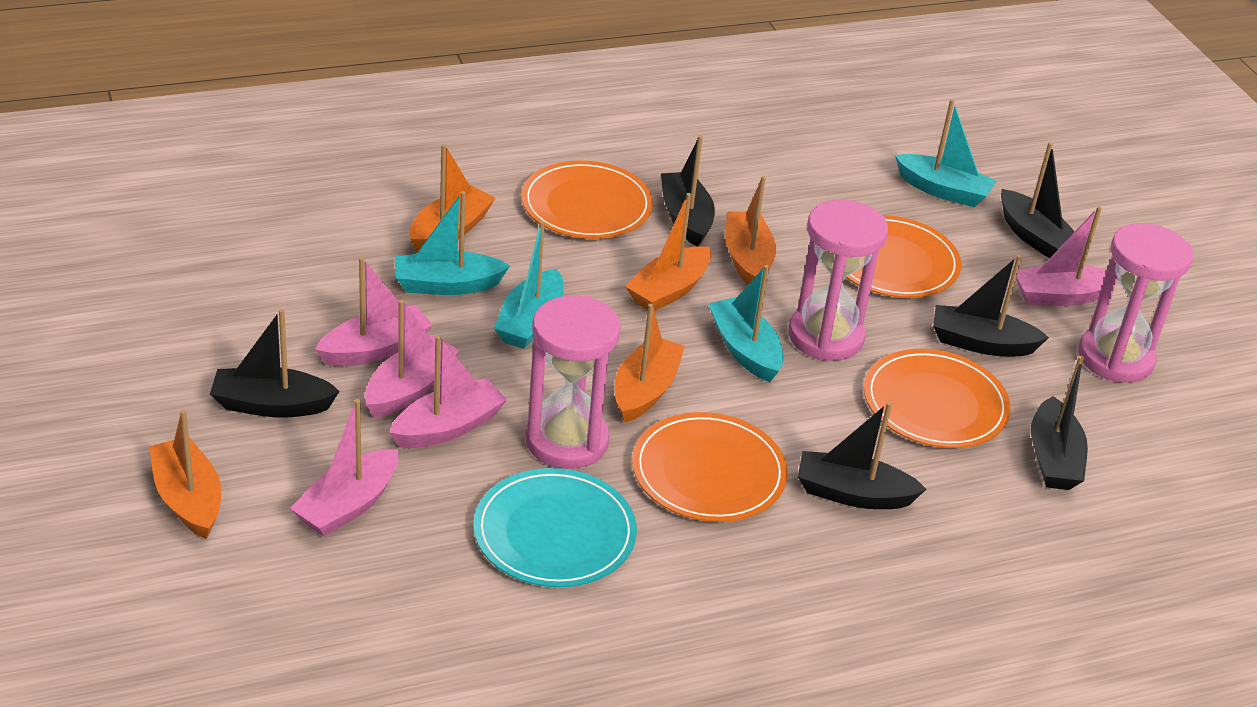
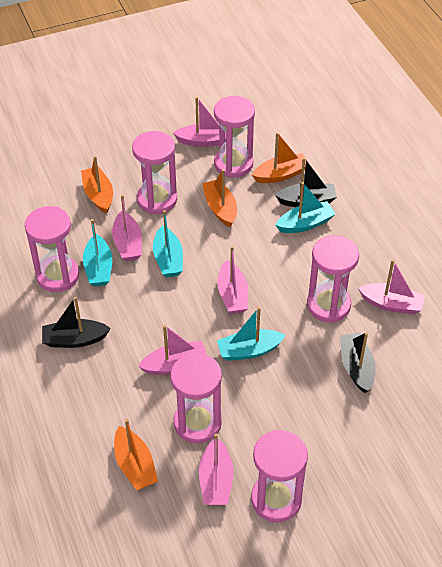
black boat: 6 -> 3
orange boat: 5 -> 4
orange plate: 4 -> 0
pink boat: 5 -> 6
pink hourglass: 3 -> 6
turquoise plate: 1 -> 0

